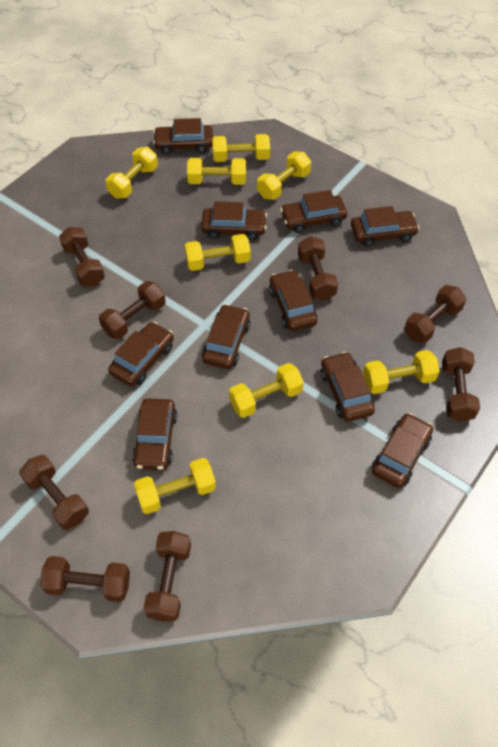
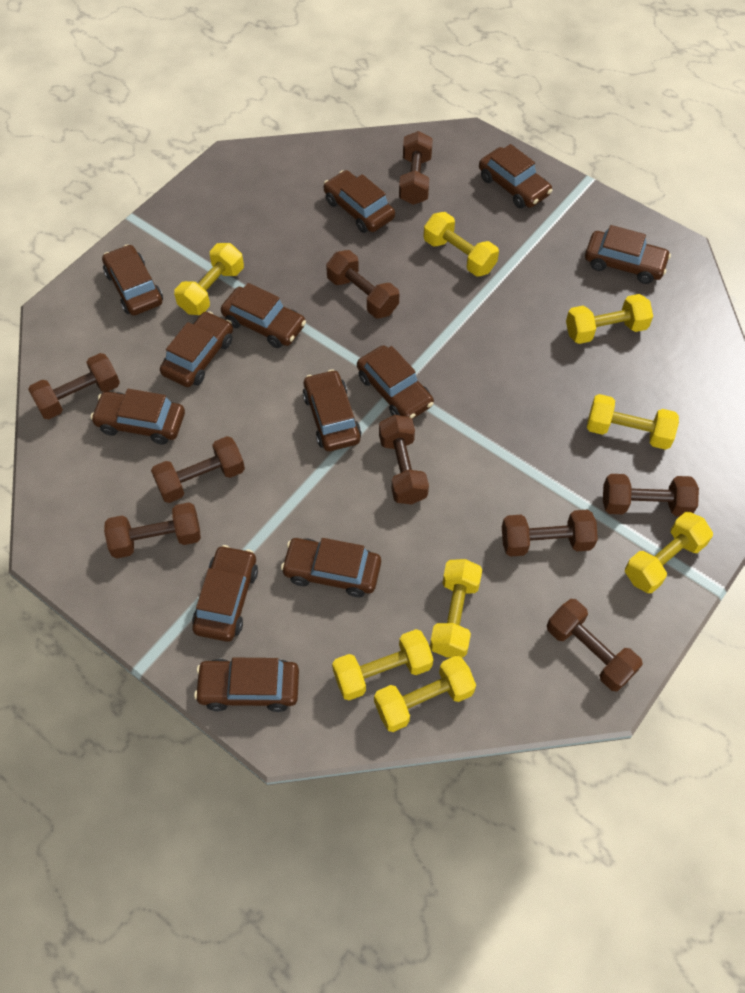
brown car: 10 -> 12
brown dumbbell: 8 -> 9

